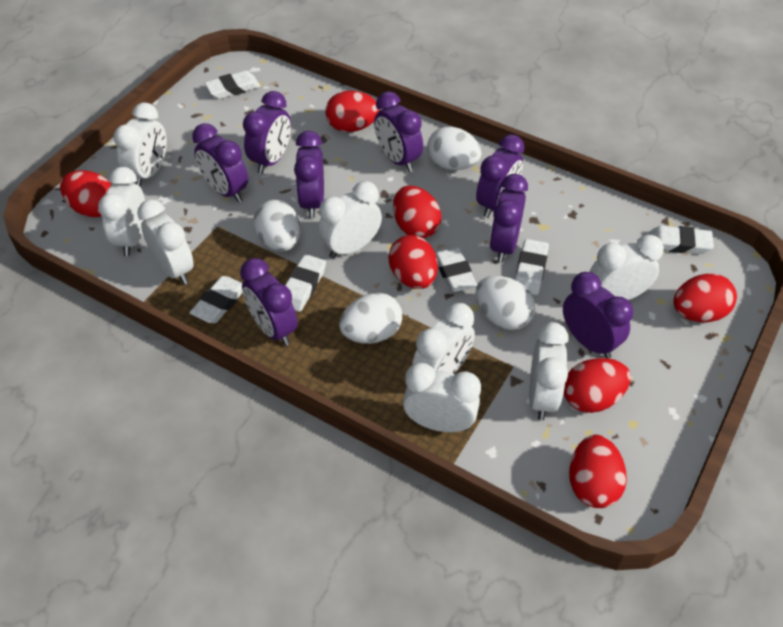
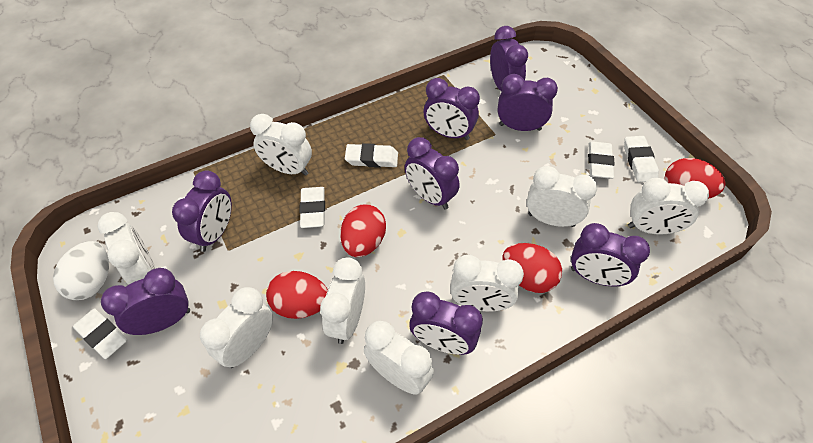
red egg: 7 -> 4
white egg: 4 -> 1
white eraser: 6 -> 5

